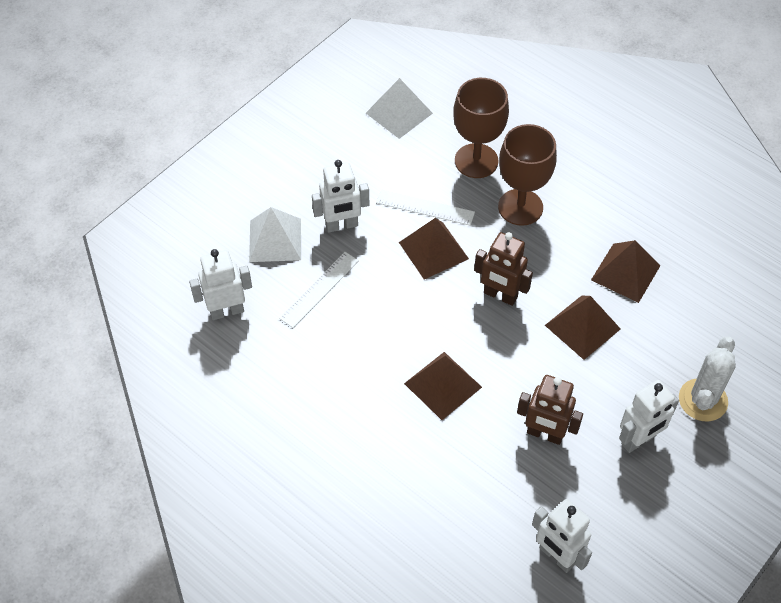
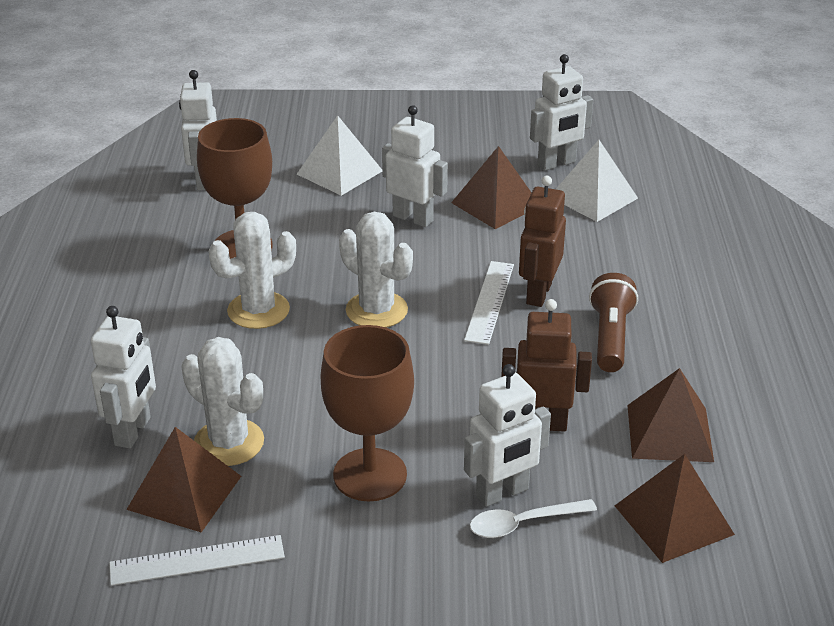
brown flashlight: 0 -> 1
white cactus: 1 -> 3
white robot: 4 -> 5
white spoon: 0 -> 1

